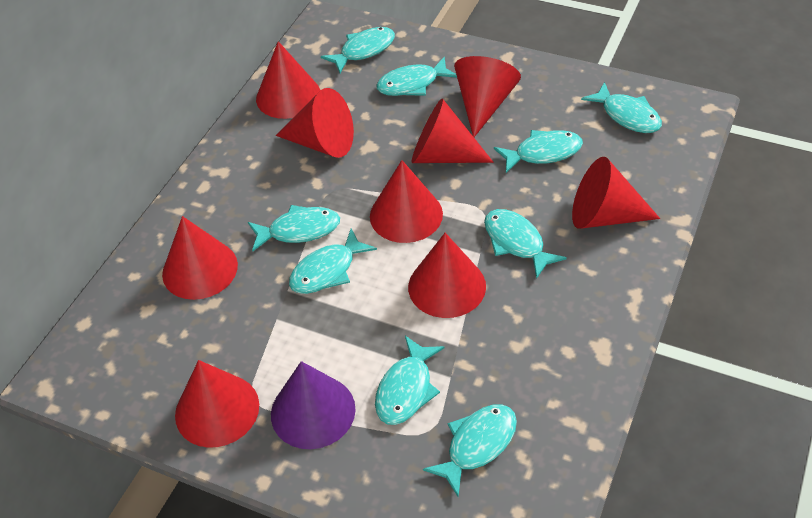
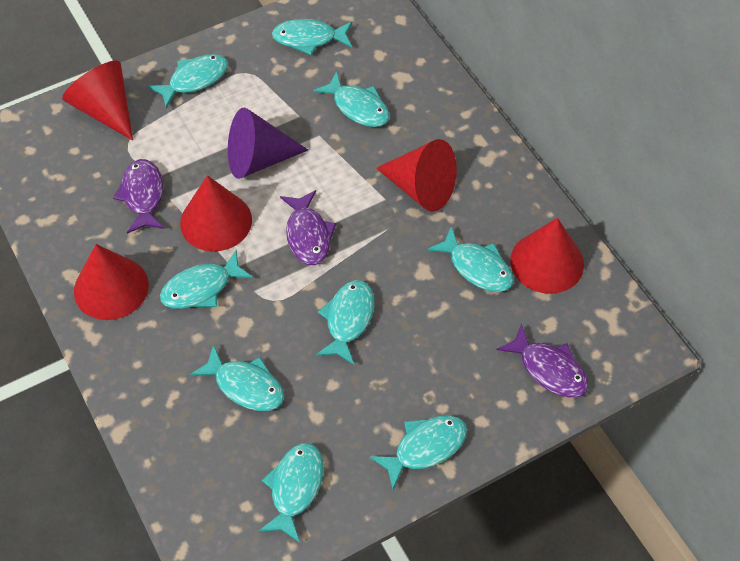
purple fish: 0 -> 3
red cone: 9 -> 5

